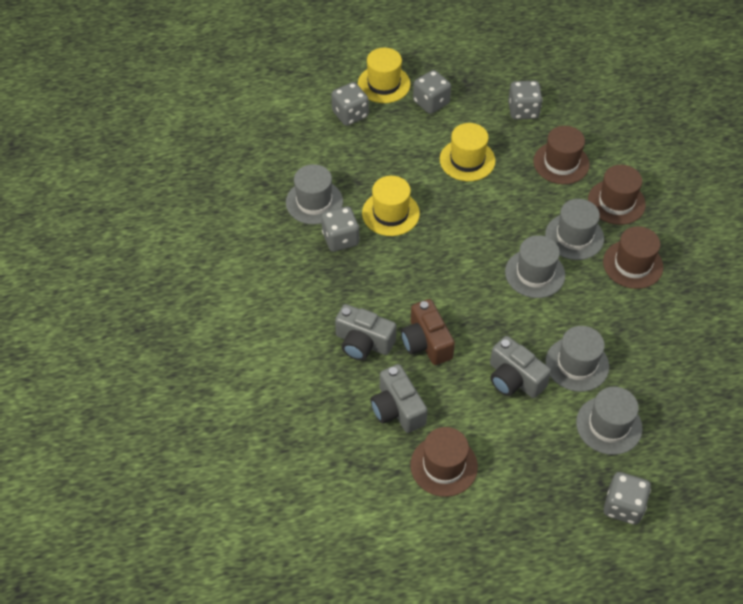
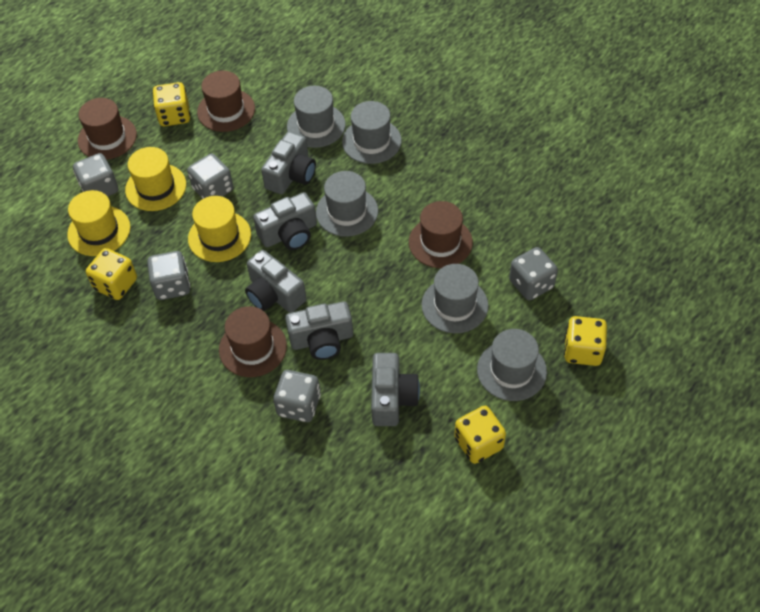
brown camera: 1 -> 0
grey camera: 3 -> 5
yellow dice: 0 -> 4

